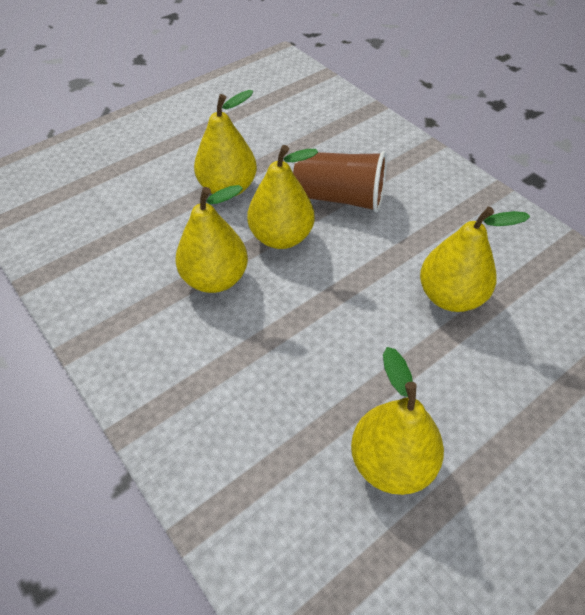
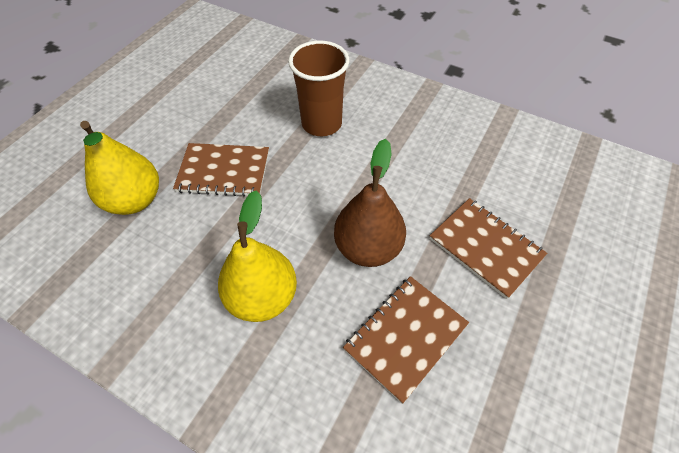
brown notebook: 0 -> 3
brown pear: 0 -> 1
yellow pear: 5 -> 2

